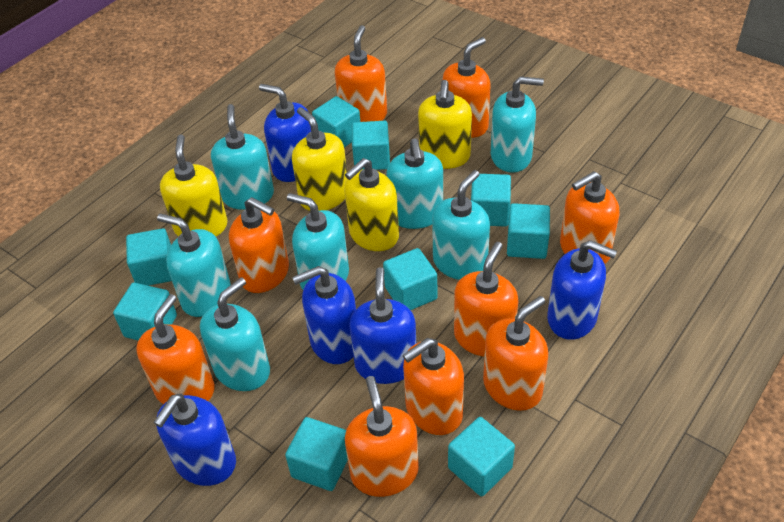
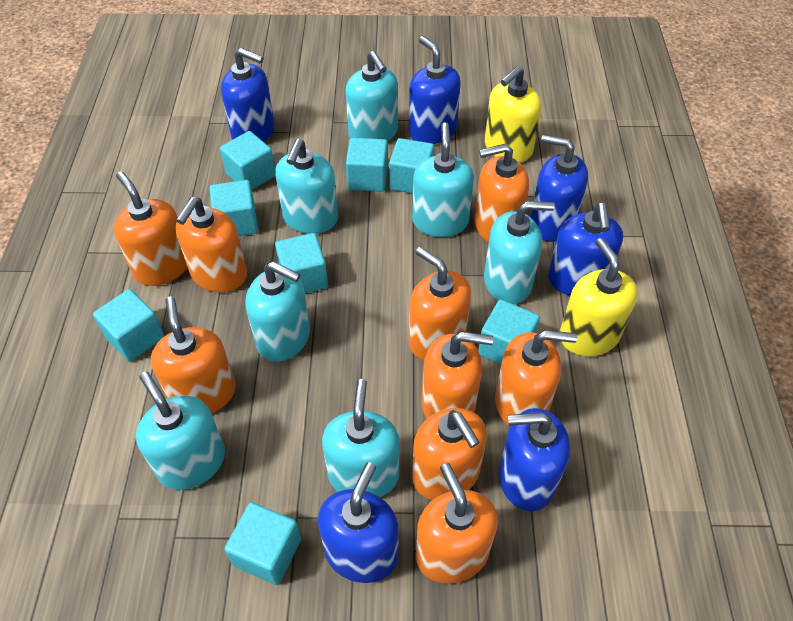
blue soap dispenser: 5 -> 6
turquoise cube: 9 -> 8
yellow soap dispenser: 4 -> 2

